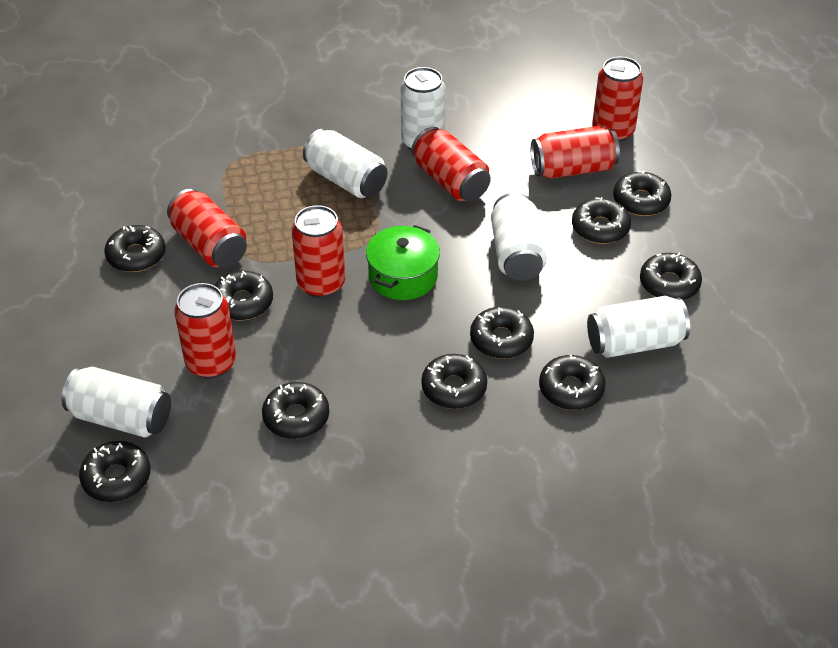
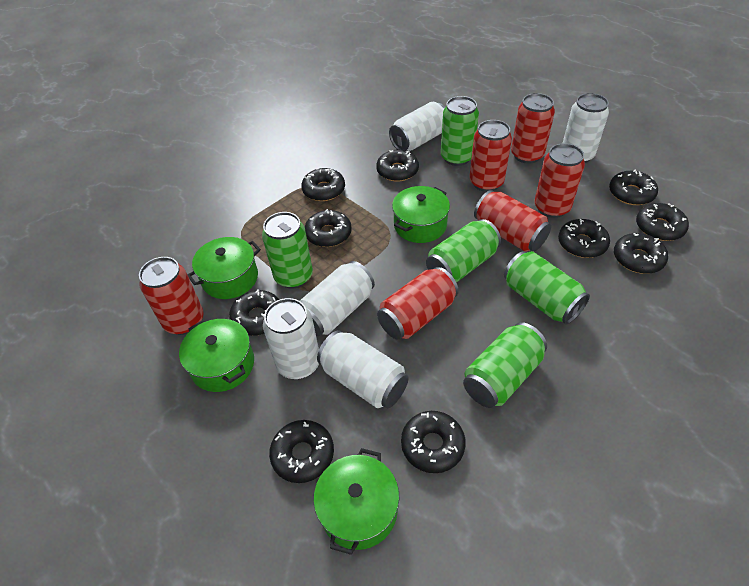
green can: 0 -> 5
green pot: 1 -> 4

